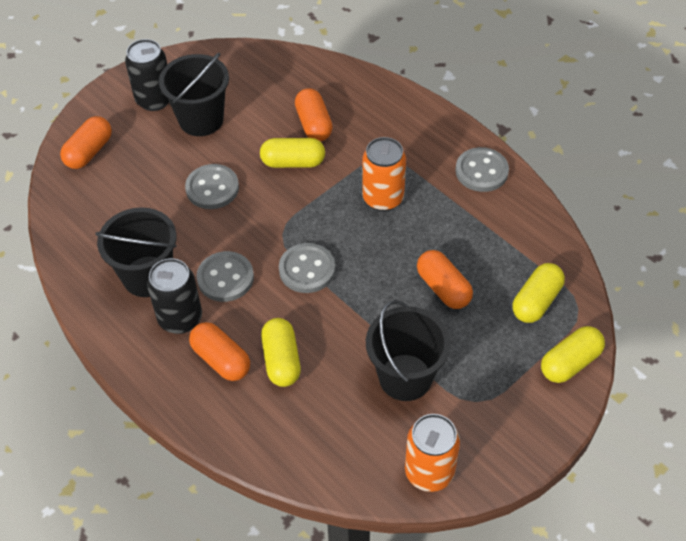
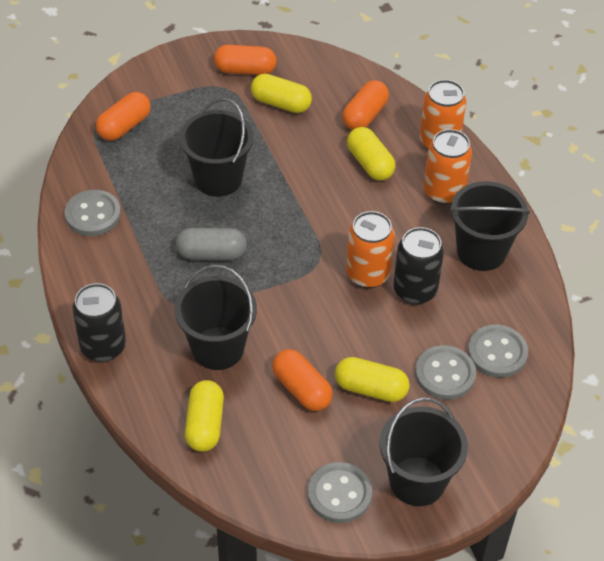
black bucket: 3 -> 4
grey capsule: 0 -> 1
orange can: 2 -> 3

